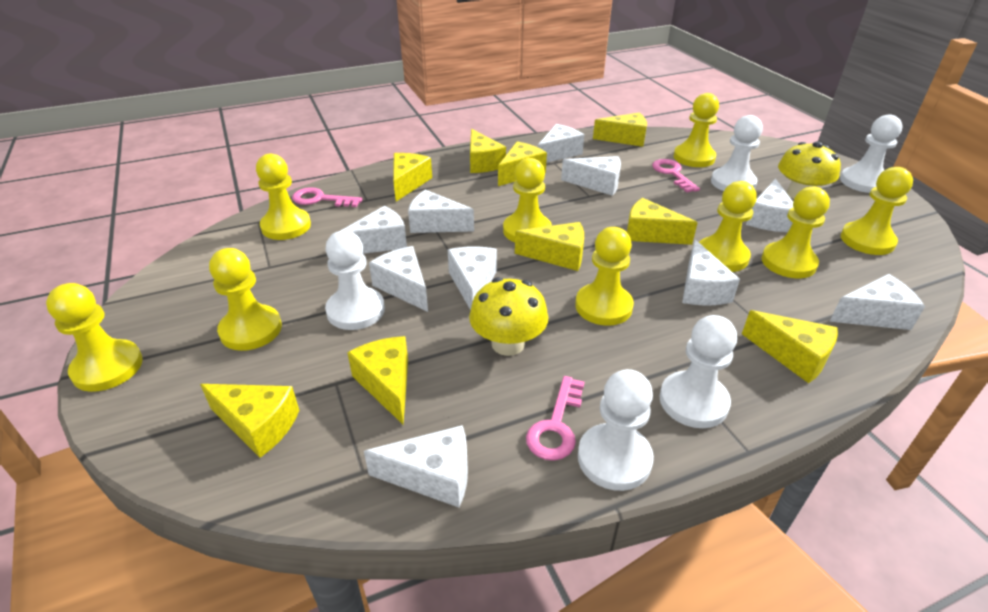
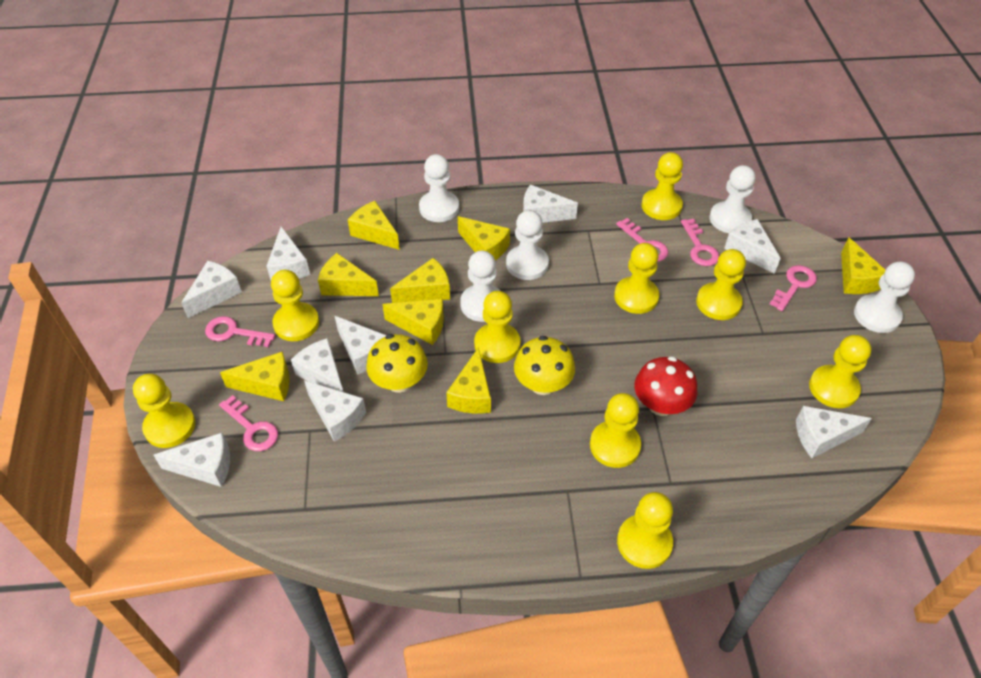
pink key: 3 -> 5
red mushroom: 0 -> 1
white cheese: 10 -> 9
yellow cheese: 9 -> 8

